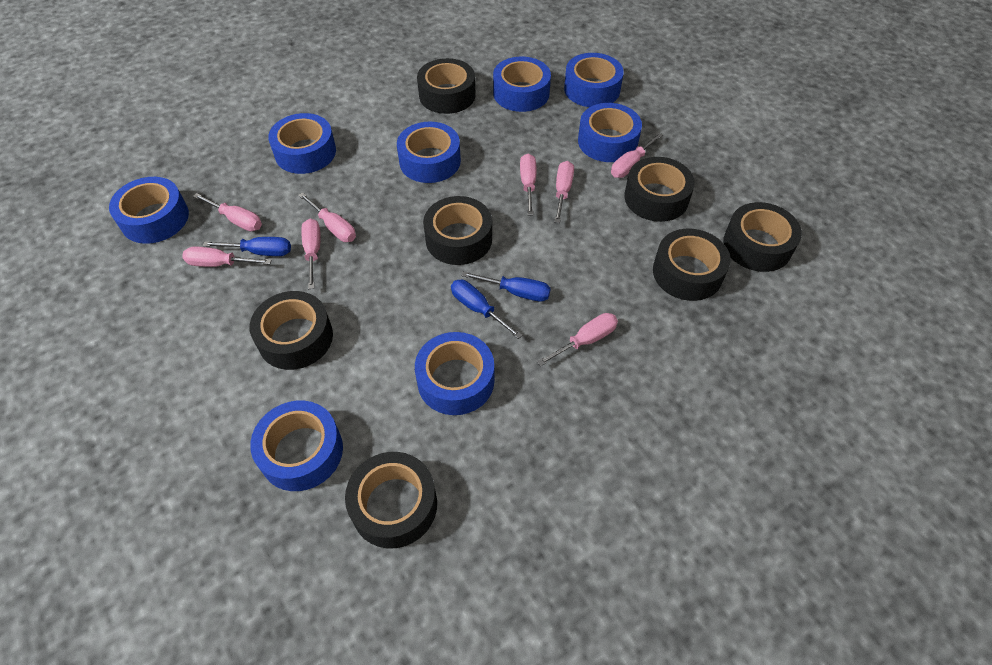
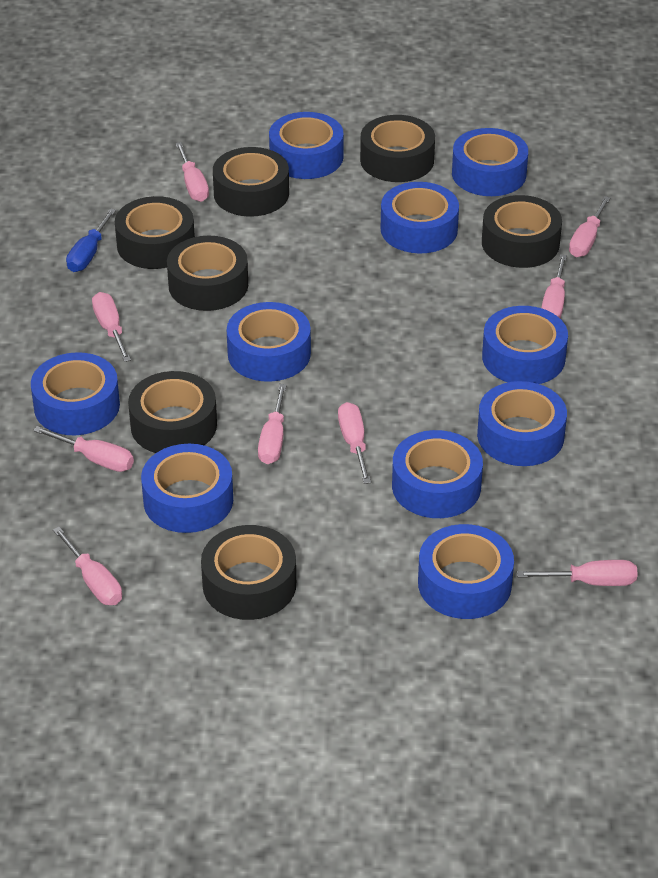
blue screwdriver: 3 -> 1
blue tape: 8 -> 10
pink screwdriver: 8 -> 9

